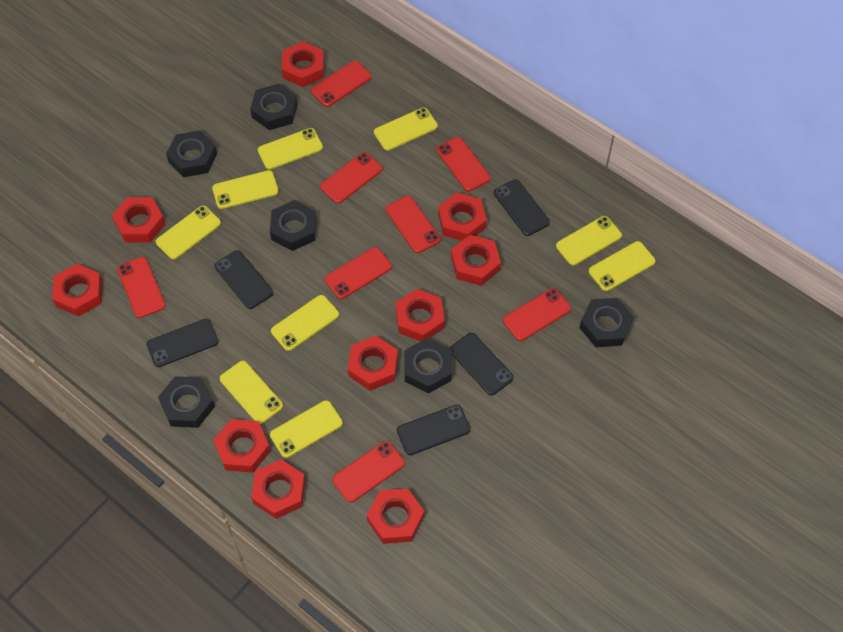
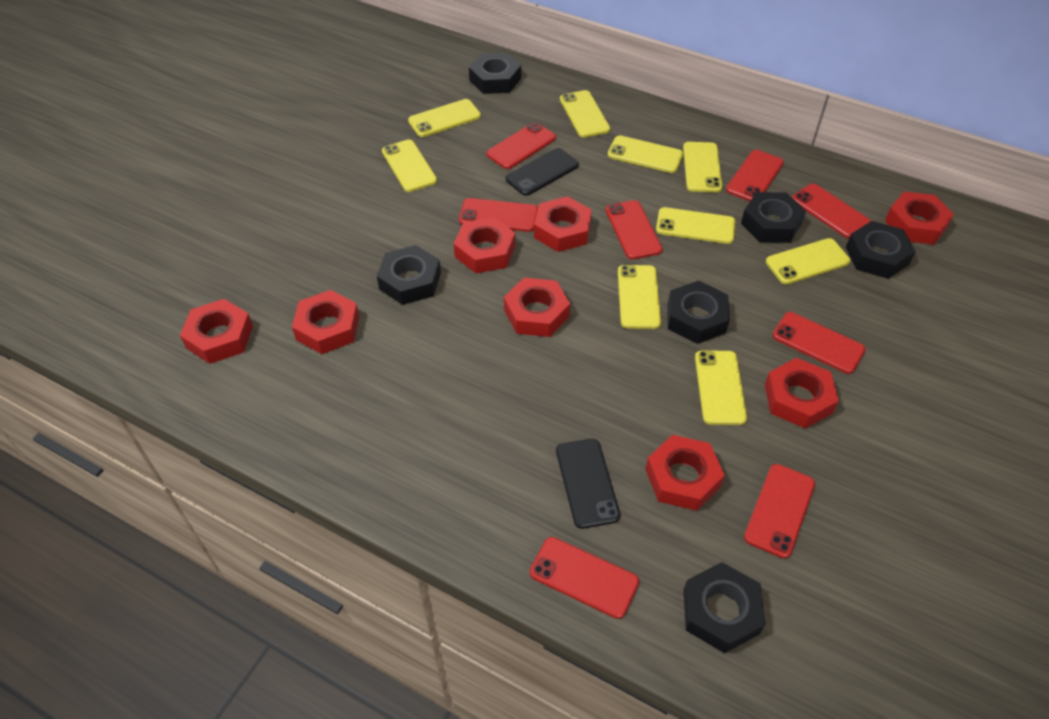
black phone: 5 -> 2
red nut: 10 -> 8

